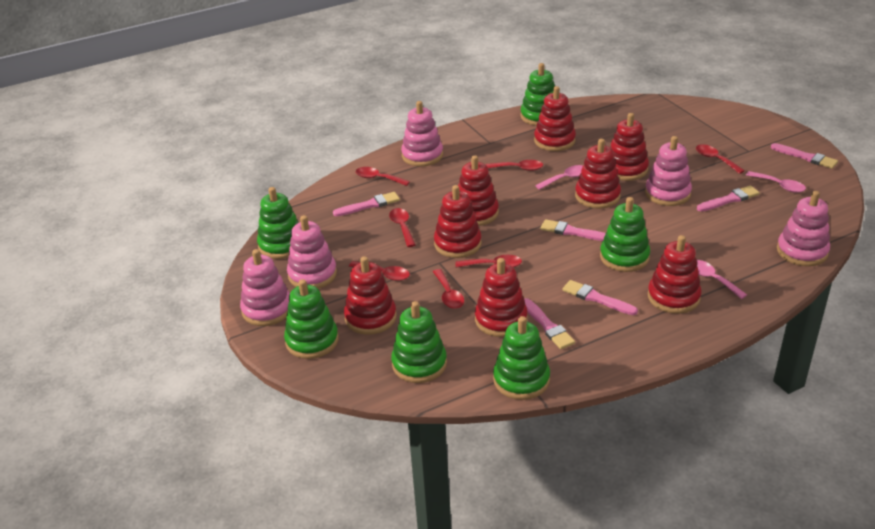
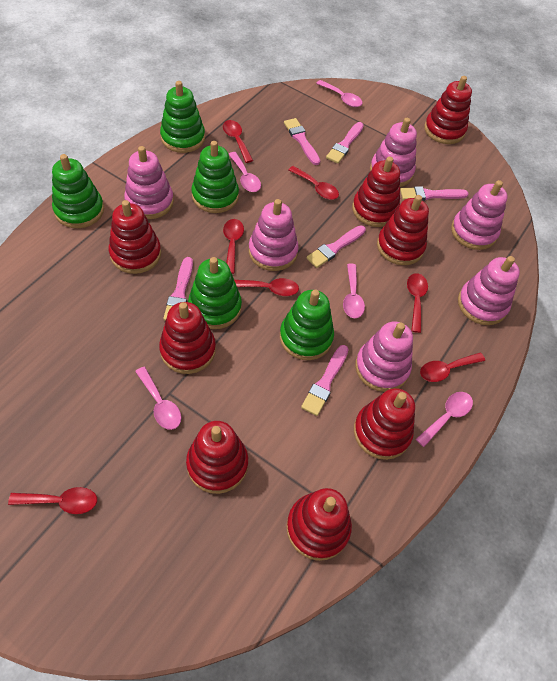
green stacking toy: 6 -> 5
pink spoon: 3 -> 5
pink stacking toy: 5 -> 6

